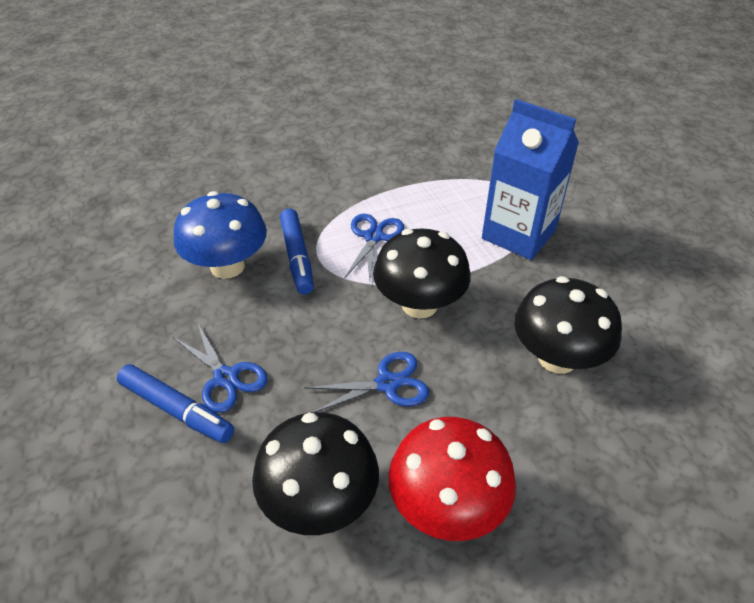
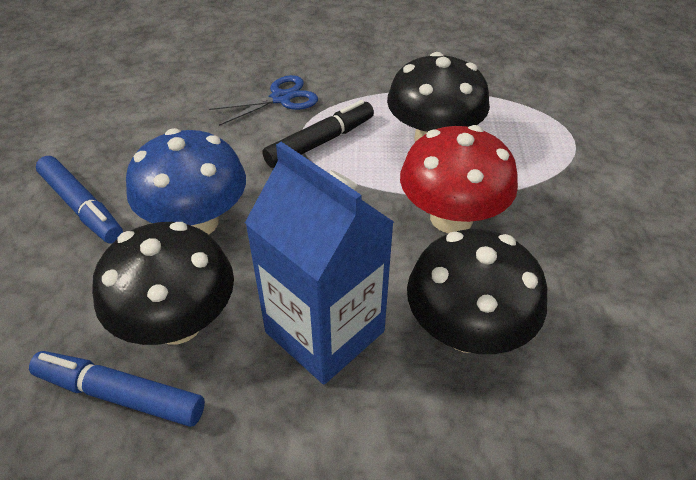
black marker: 0 -> 1
blue scissors: 3 -> 1

